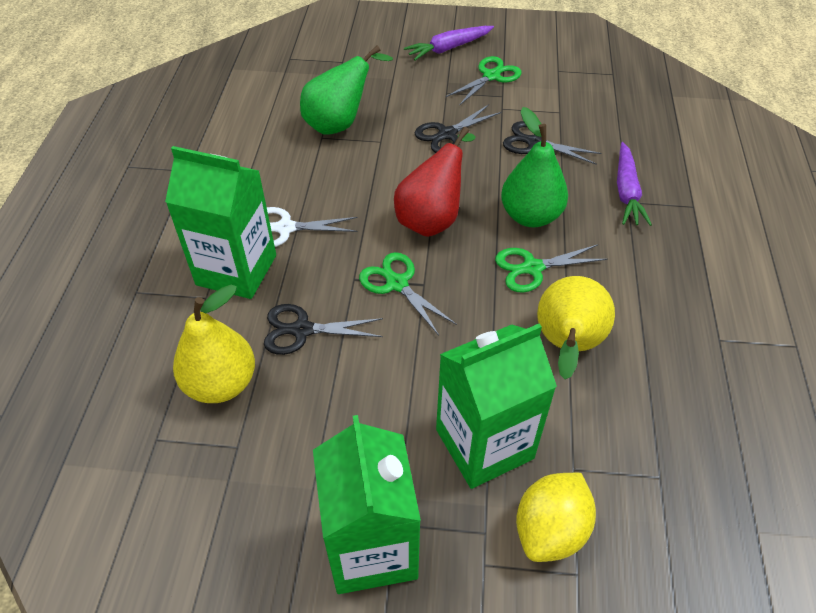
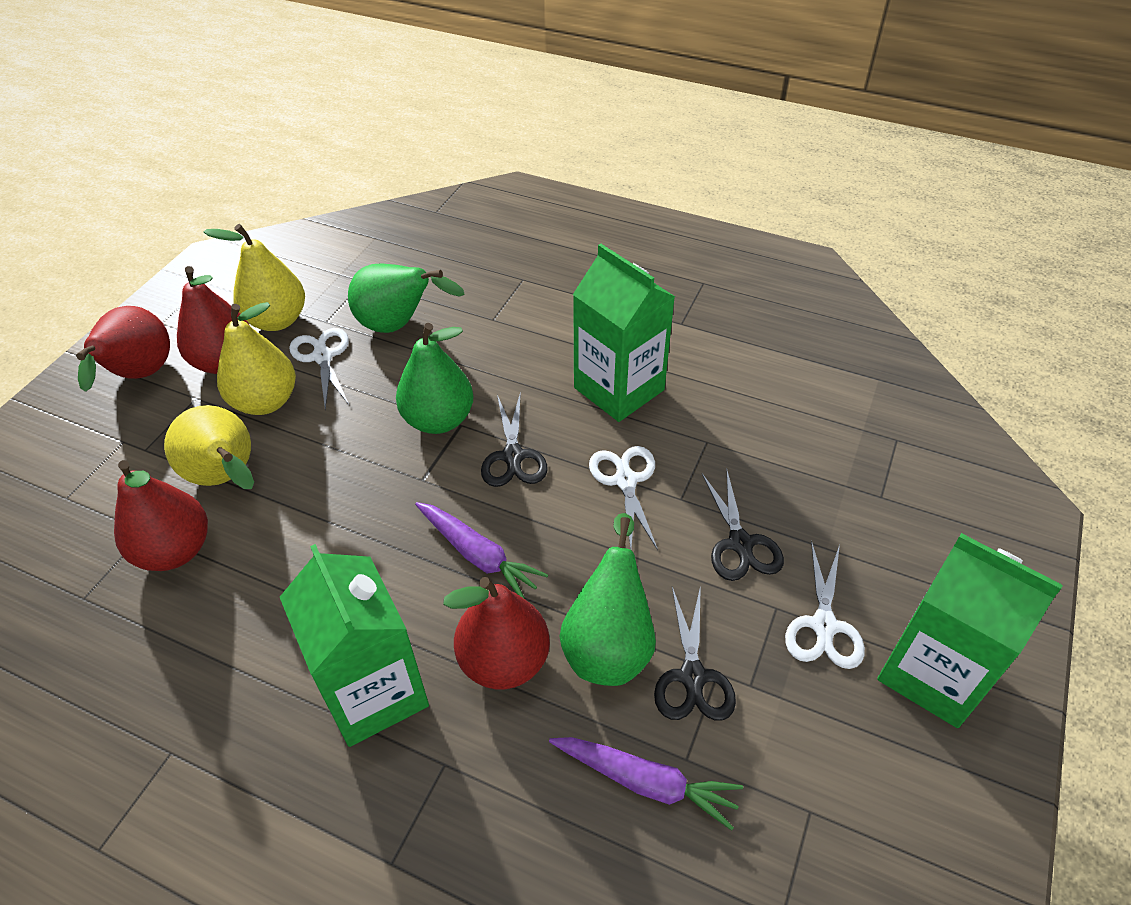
green pear: 2 -> 3
green scissors: 3 -> 0
red pear: 1 -> 4
white scissors: 1 -> 3
yellow lemon: 1 -> 0
yellow pear: 2 -> 3

